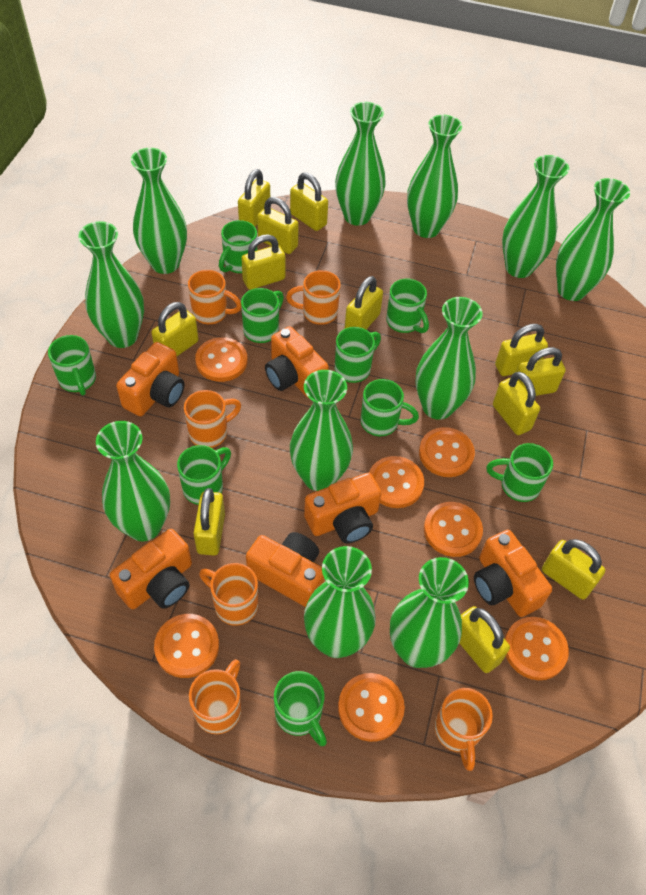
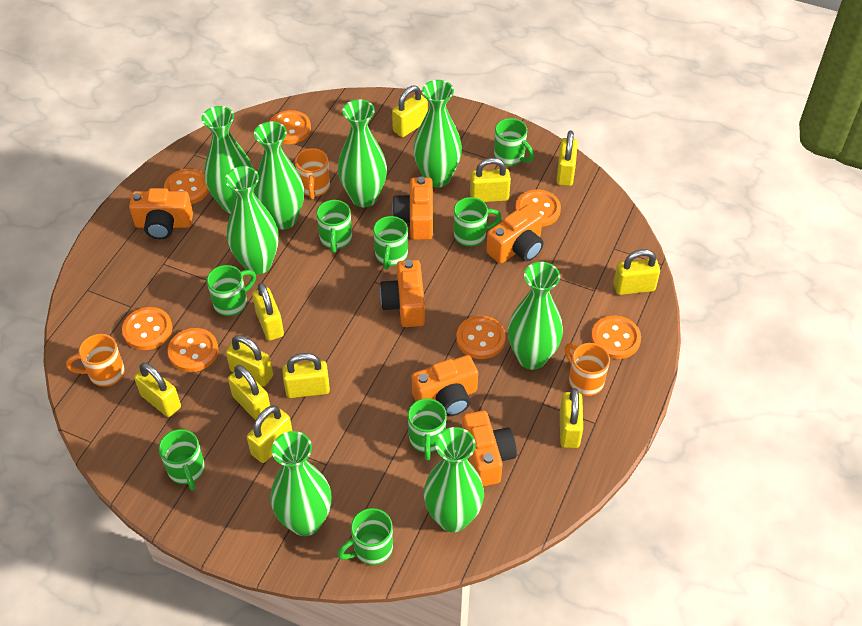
green mug: 9 -> 8
green vase: 11 -> 8
orange mug: 6 -> 3
yellow padlock: 12 -> 11

